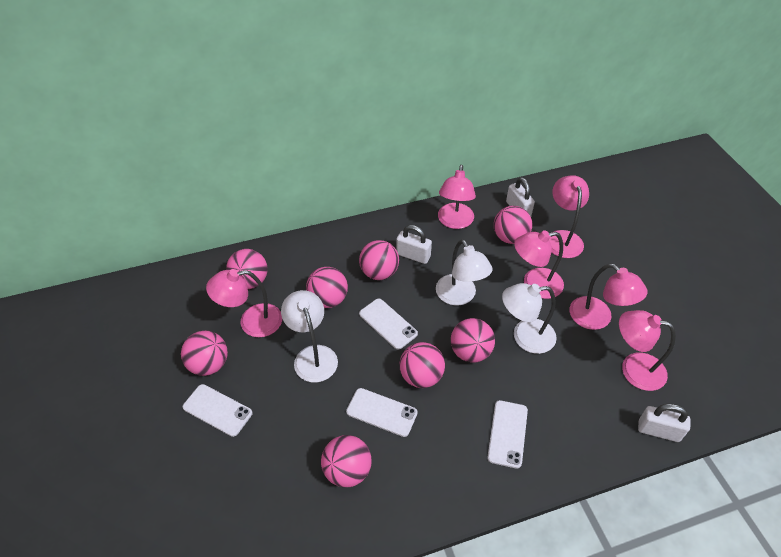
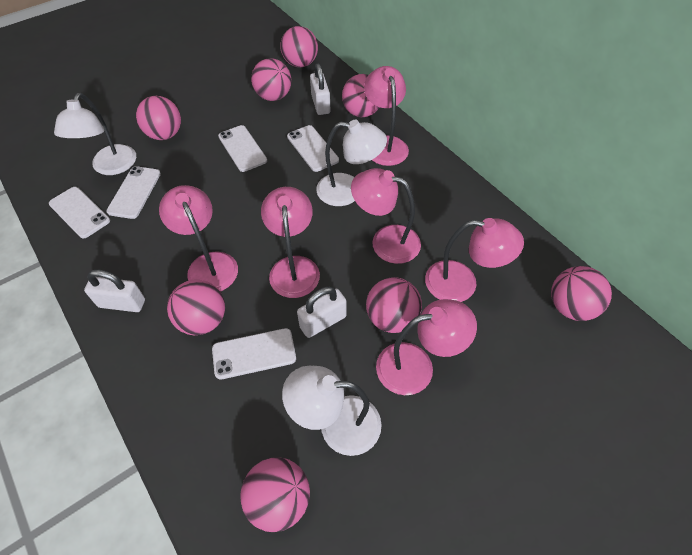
white phone: 4 -> 5

